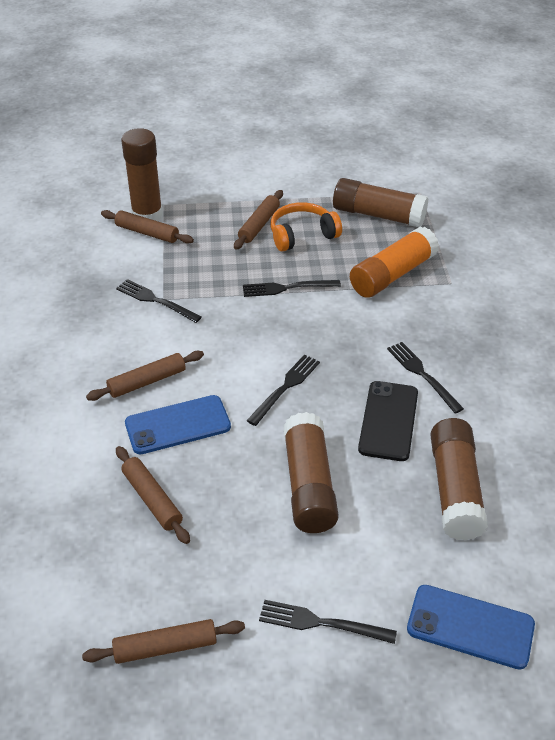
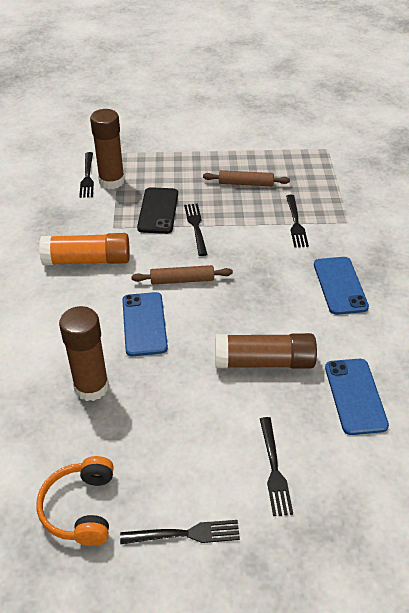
blue phone: 2 -> 3
brown glue stick: 4 -> 3
brown rolling pin: 5 -> 2

